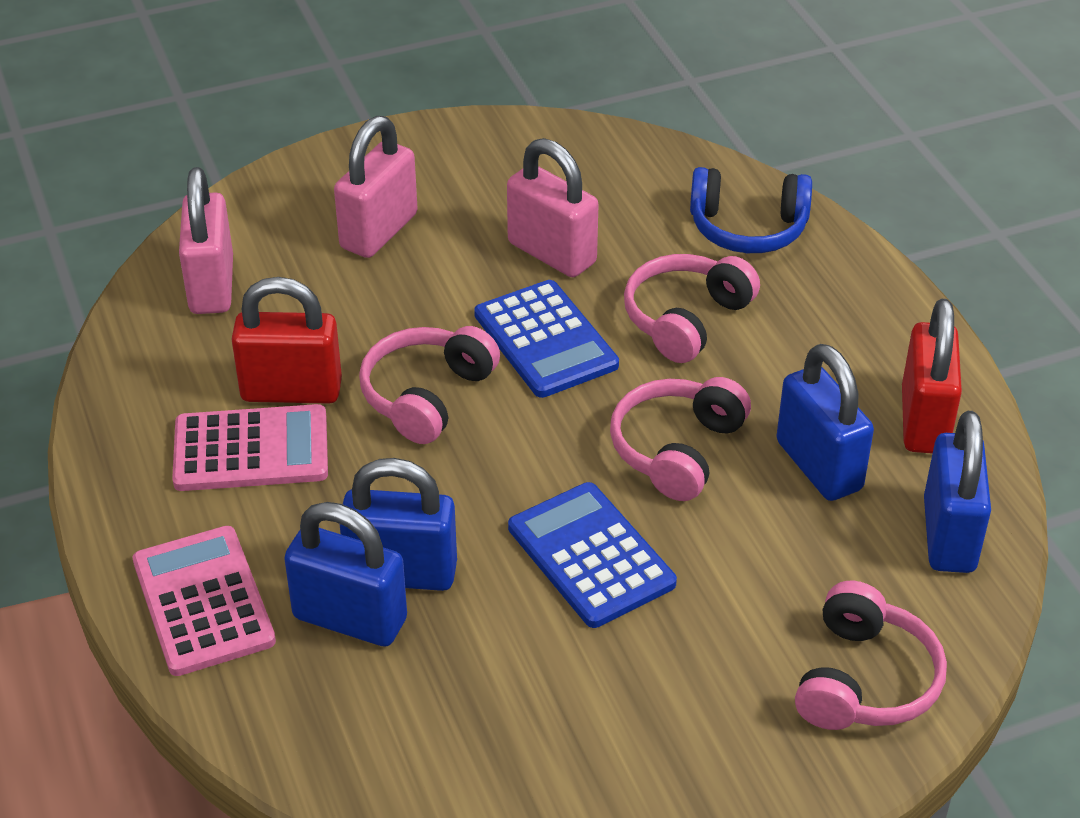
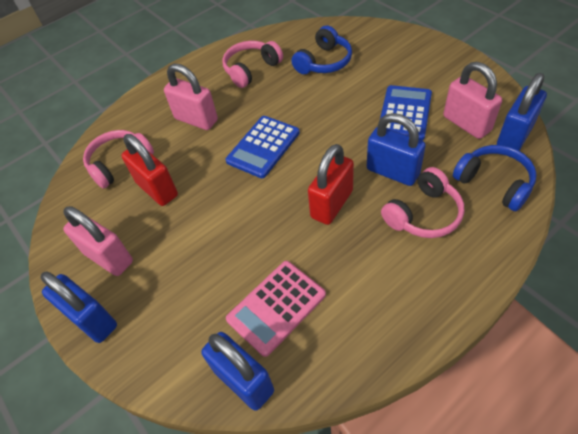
blue headphones: 1 -> 2
pink calculator: 2 -> 1
pink headphones: 4 -> 3

